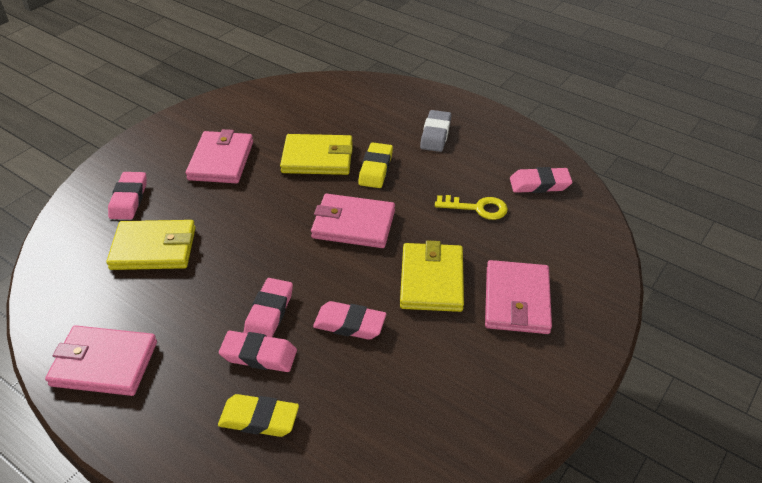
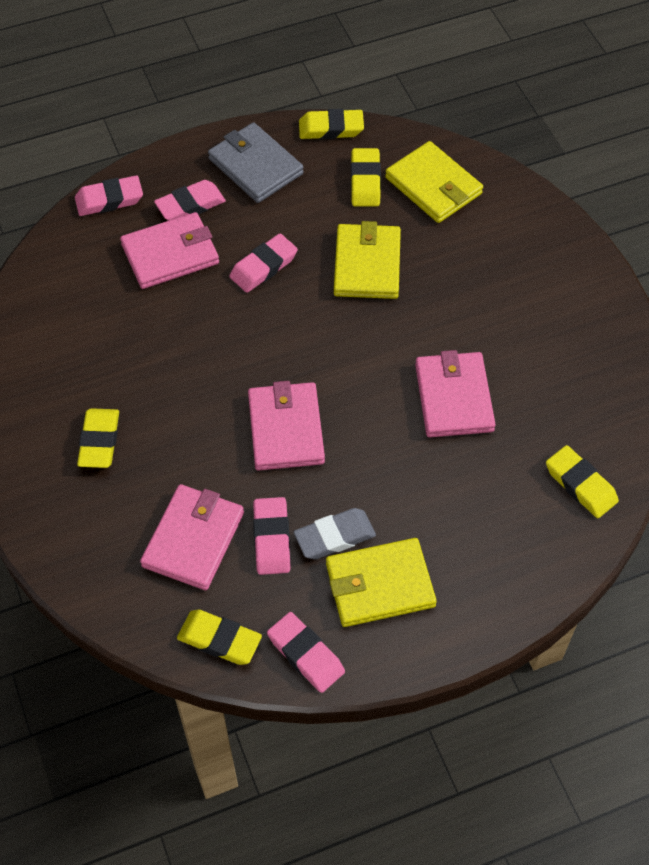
grey wallet: 0 -> 1
yellow eraser: 2 -> 5
yellow key: 1 -> 0

